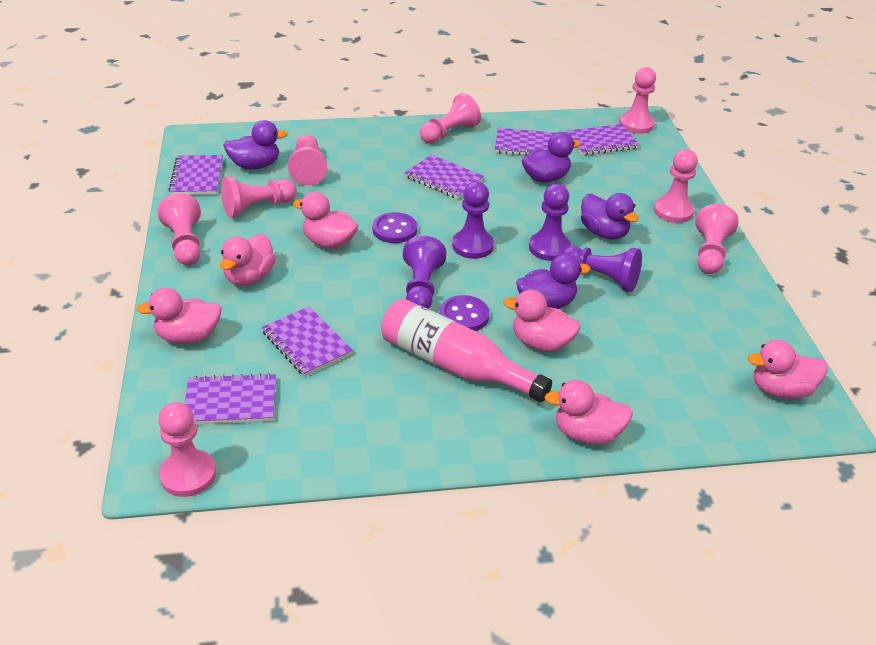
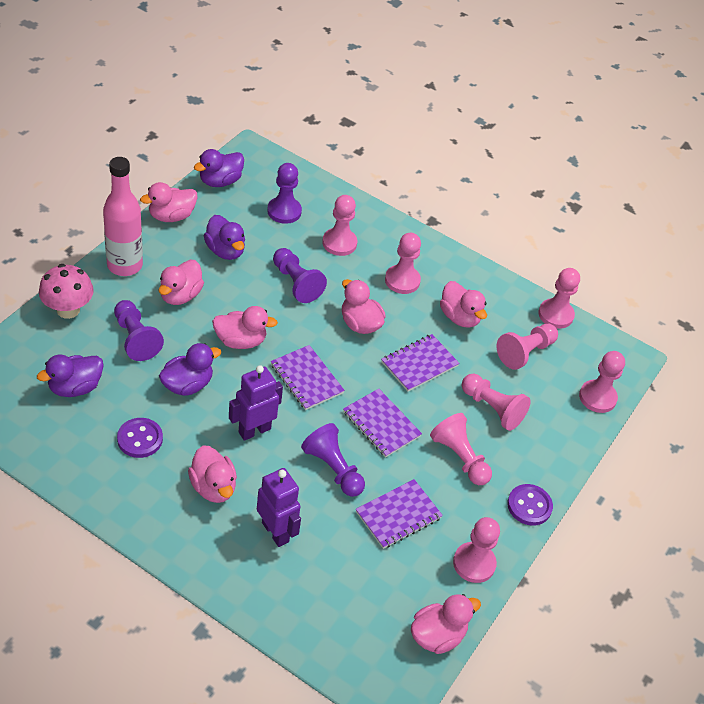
pink duck: 6 -> 7
pink mushroom: 0 -> 1
purple notebook: 6 -> 4
purple robot: 0 -> 2

